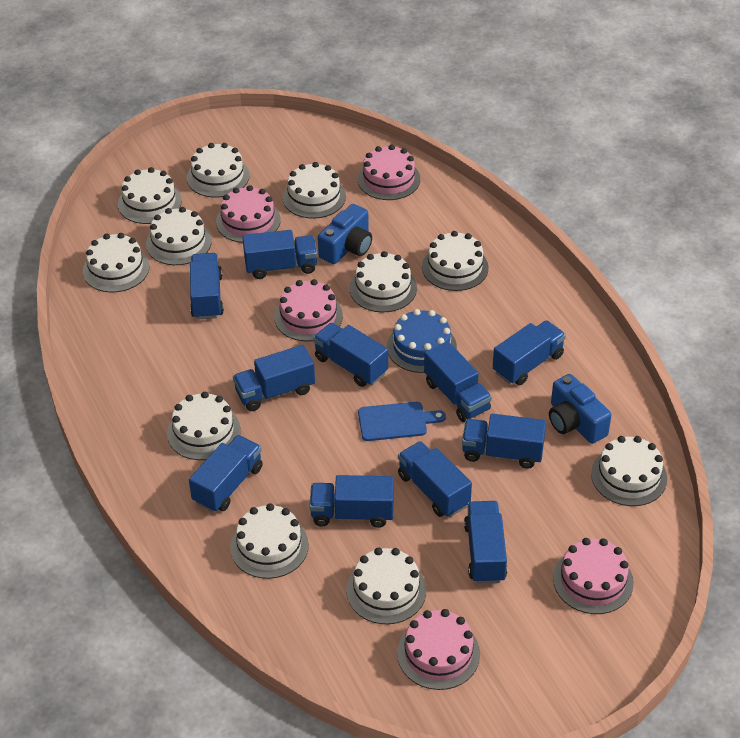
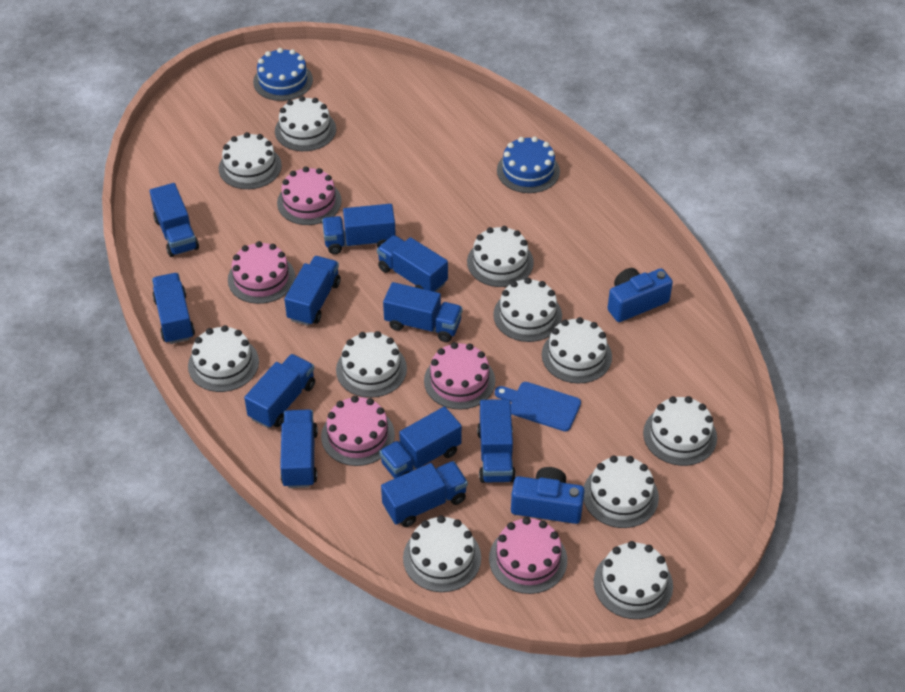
blue cake: 1 -> 2

